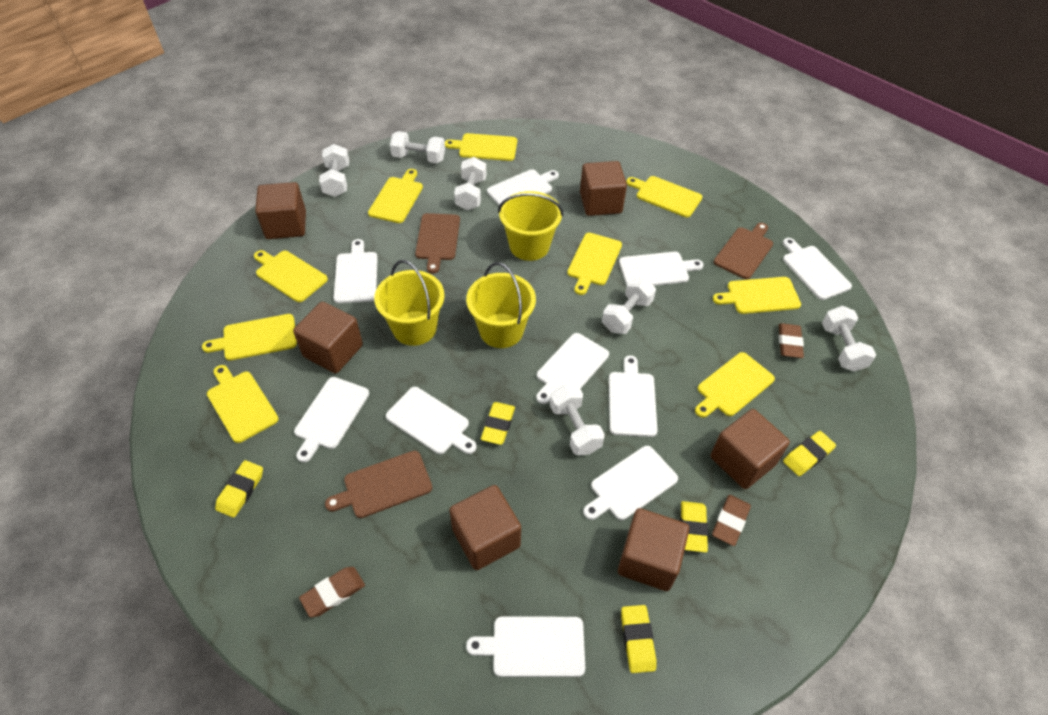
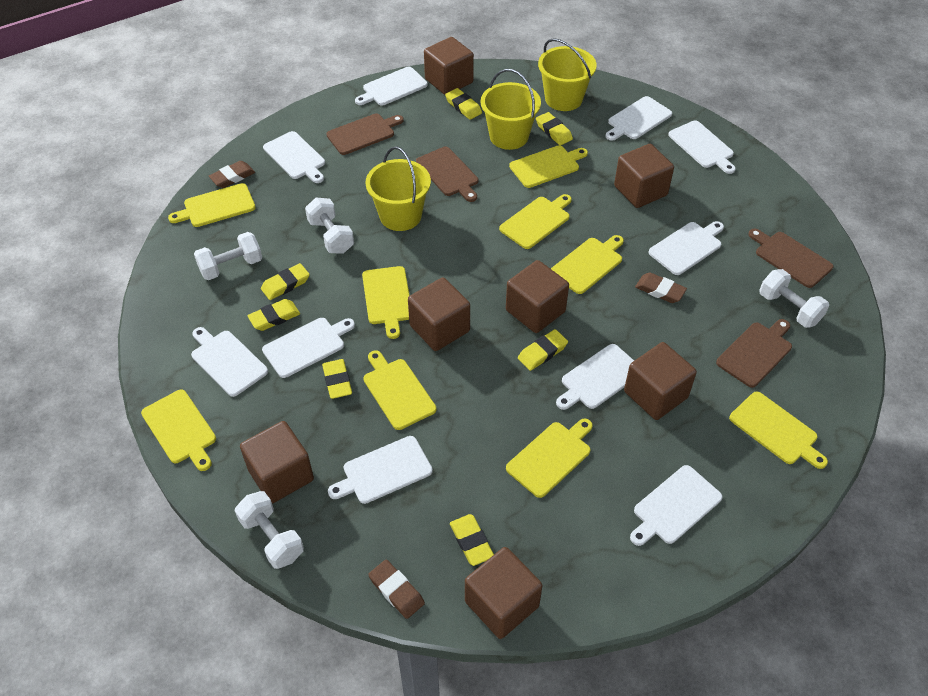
brown cube: 6 -> 7
brown cutting board: 3 -> 4
white dumbbell: 6 -> 4
yellow eraser: 5 -> 7

